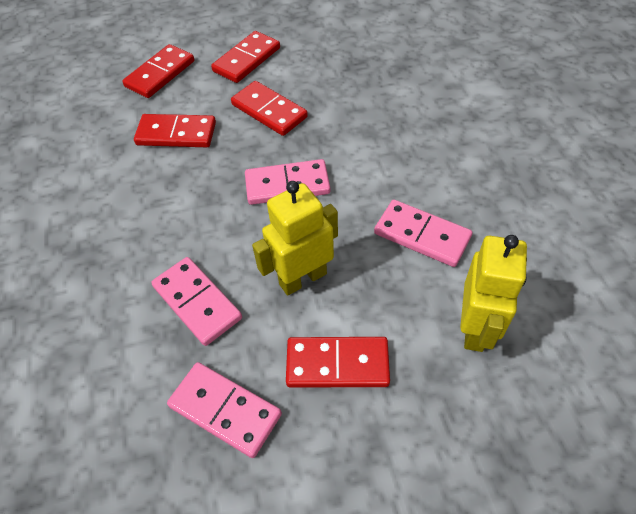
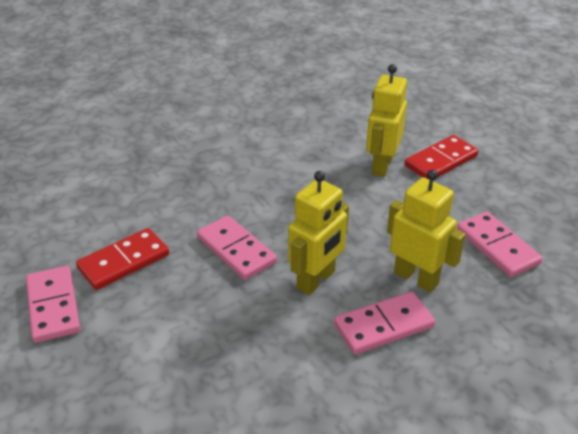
red domino: 5 -> 2
yellow robot: 2 -> 3

